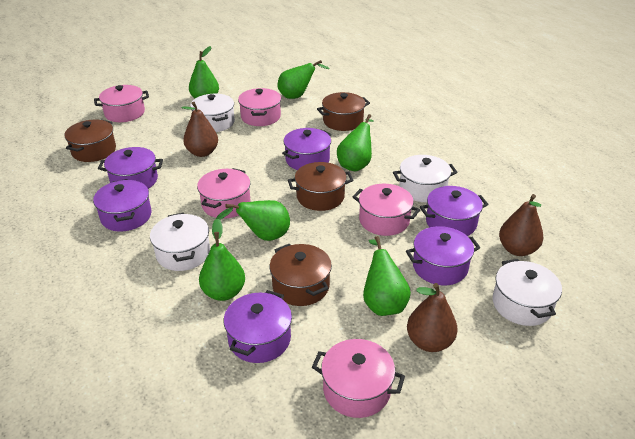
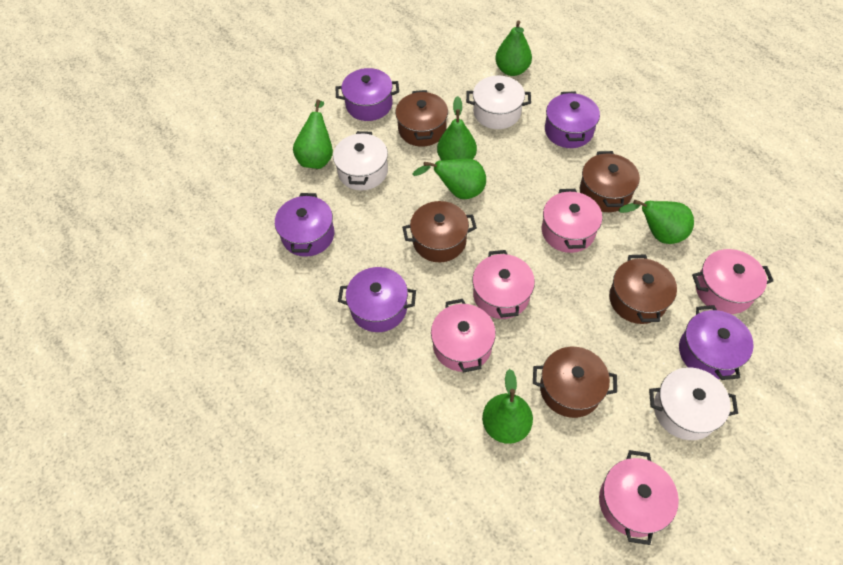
brown pear: 3 -> 0
brown pot: 4 -> 5
purple pot: 6 -> 5
white pot: 4 -> 3

